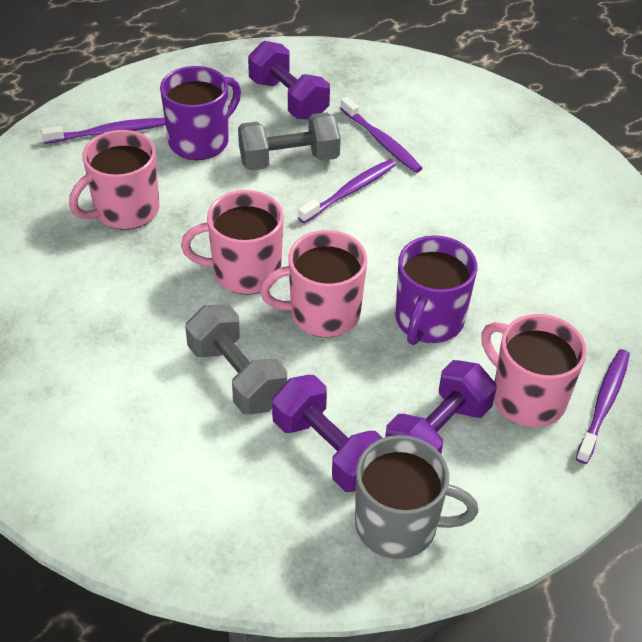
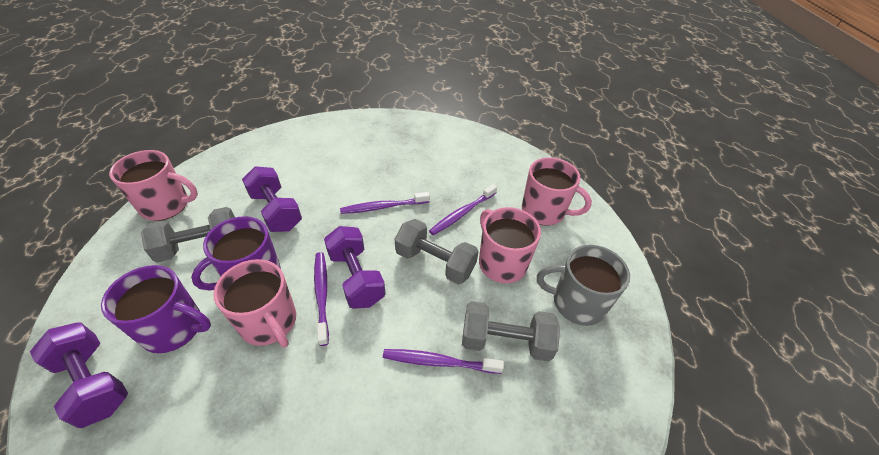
grey dumbbell: 2 -> 3

